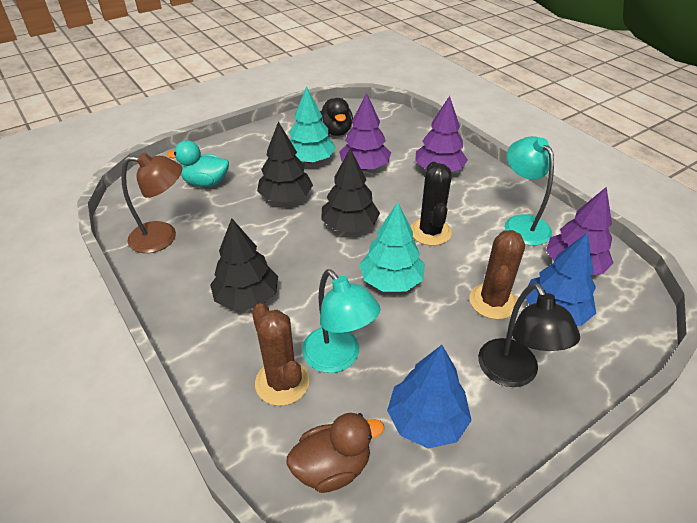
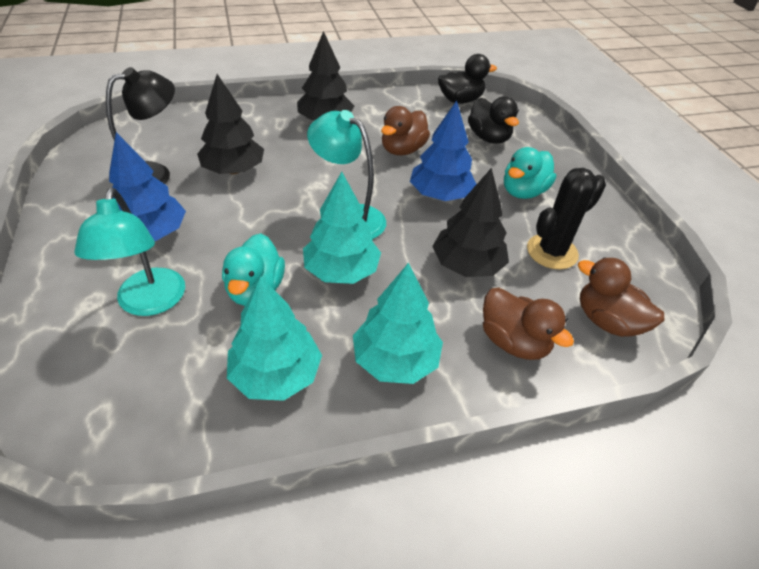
black duck: 1 -> 2
brown cactus: 2 -> 0
brown duck: 1 -> 3
brown lamp: 1 -> 0
purple tree: 3 -> 0
turquoise duck: 1 -> 2
turquoise tree: 2 -> 3

